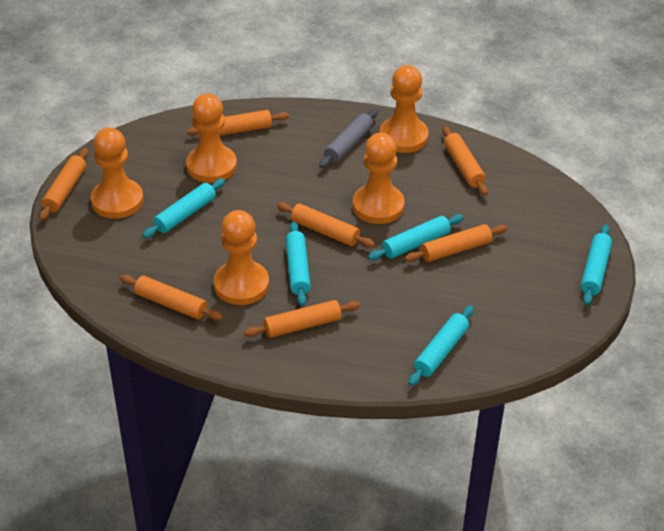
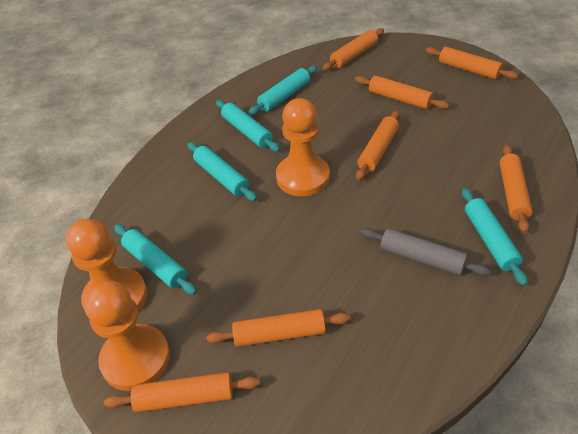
orange pawn: 5 -> 3

